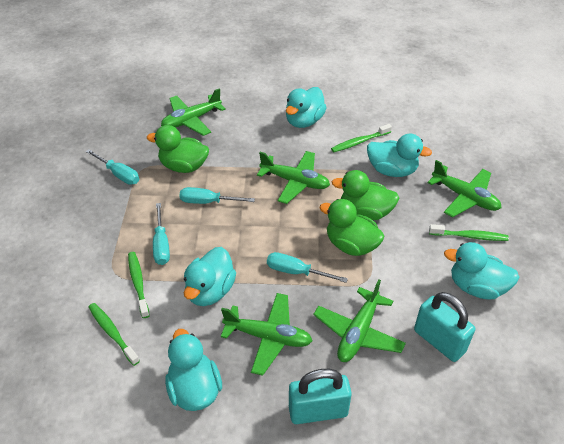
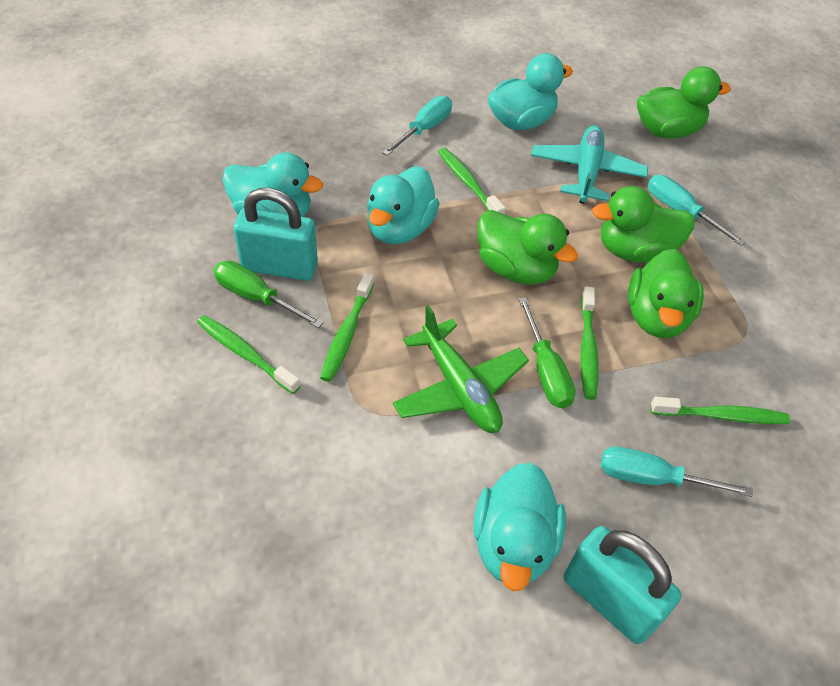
green duck: 3 -> 4
green plane: 5 -> 1
green screwdriver: 0 -> 2
green toothbrush: 4 -> 5
turquoise duck: 5 -> 4
turquoise plane: 0 -> 1
turquoise screwdriver: 4 -> 3

